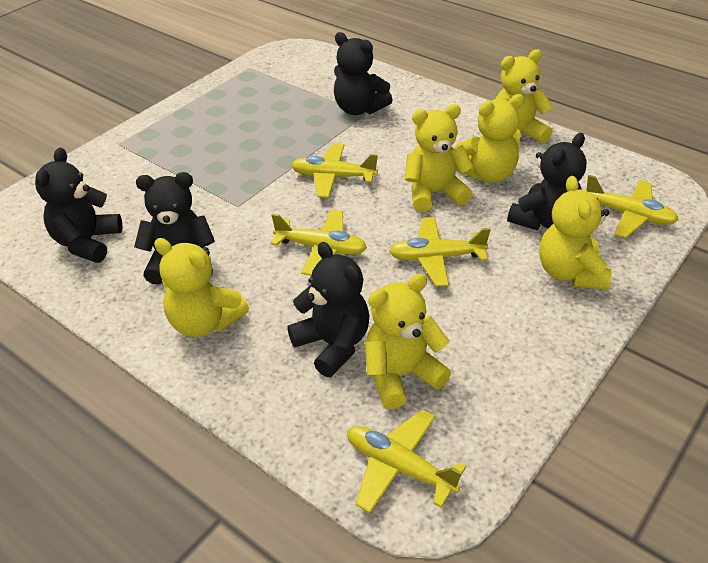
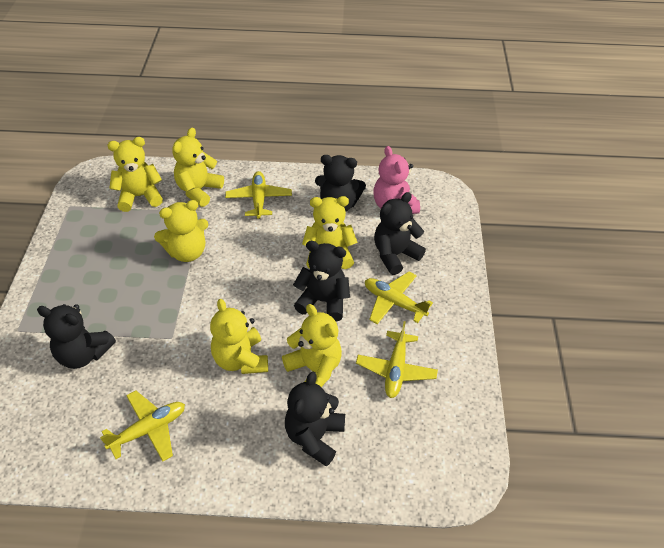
pink teddy bear: 0 -> 1
yellow plane: 5 -> 4

